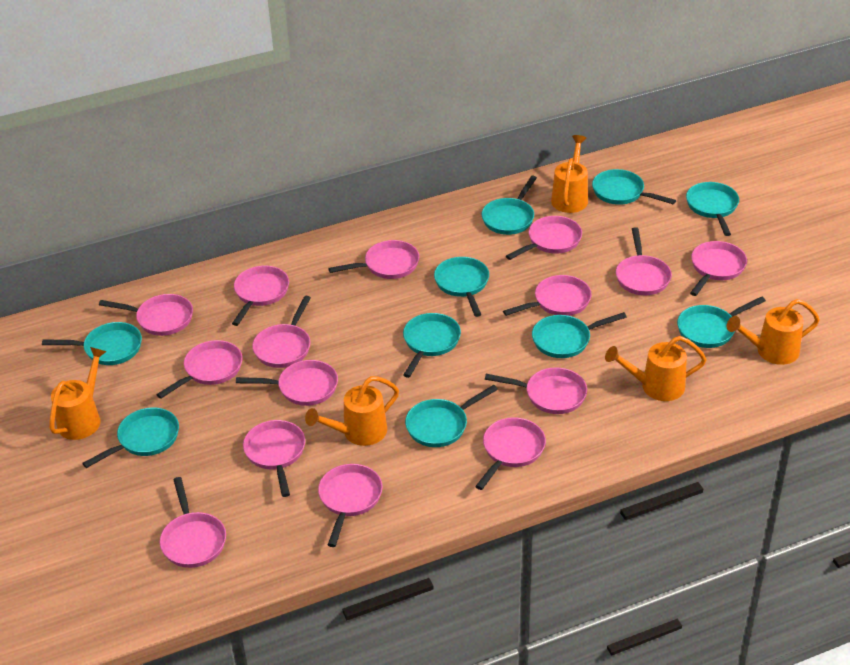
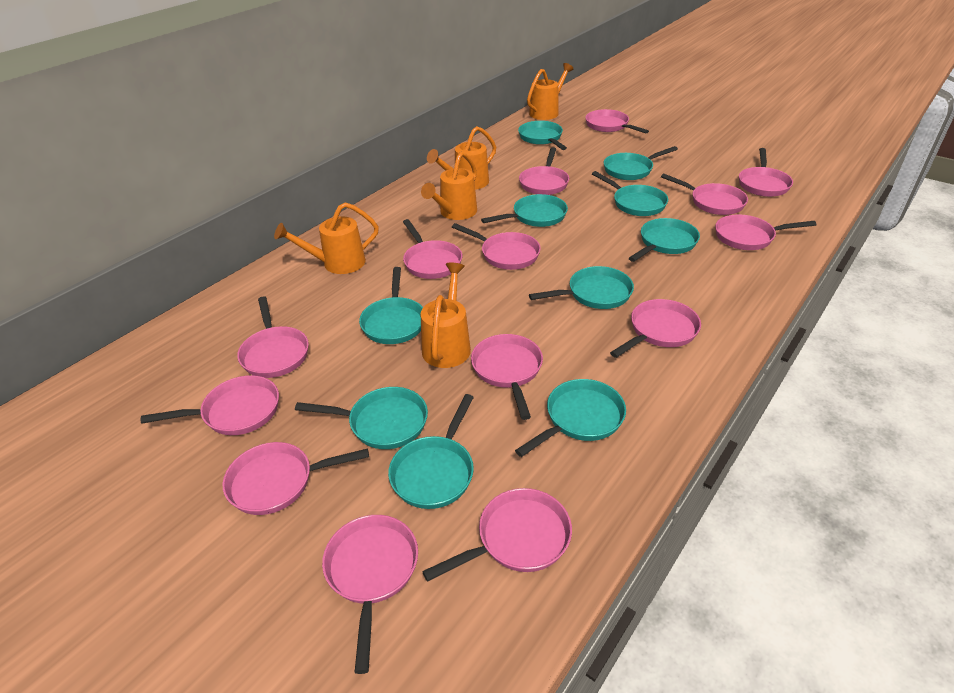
pink pan: 15 -> 14

